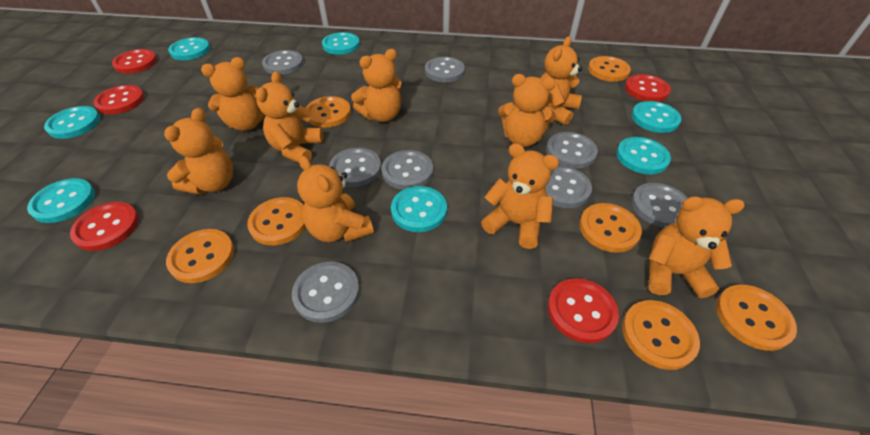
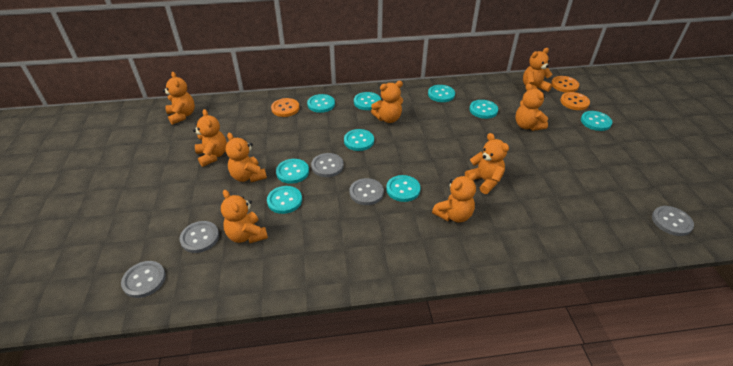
grey button: 8 -> 5
orange button: 7 -> 3
red button: 5 -> 0
turquoise button: 7 -> 9

